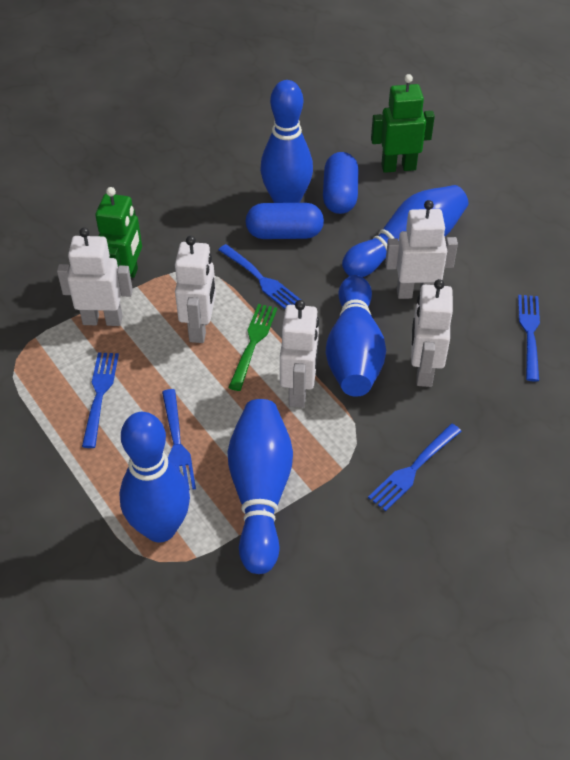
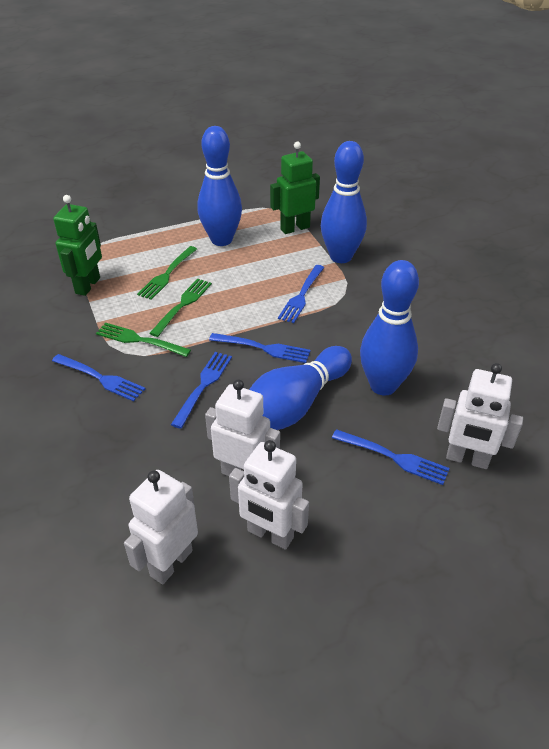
blue bowling pin: 5 -> 4
blue capsule: 2 -> 0
green fork: 1 -> 3
white robot: 5 -> 4

